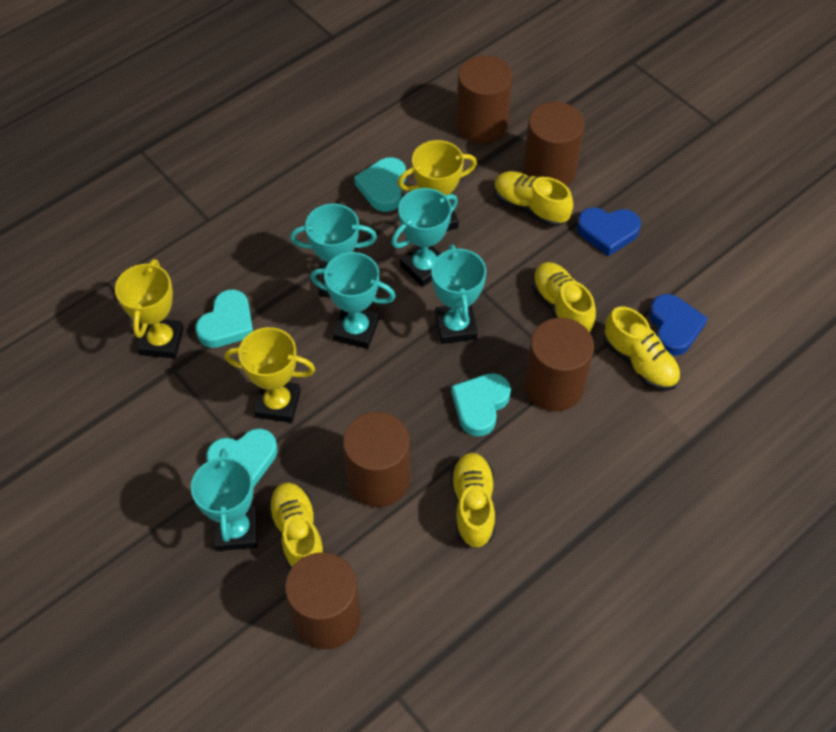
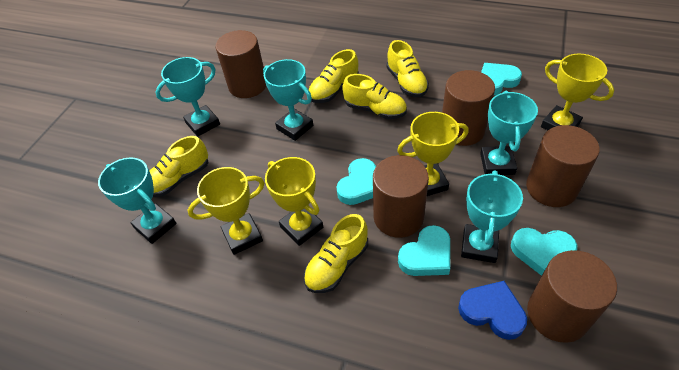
blue heart: 2 -> 1
yellow trophy: 3 -> 4

